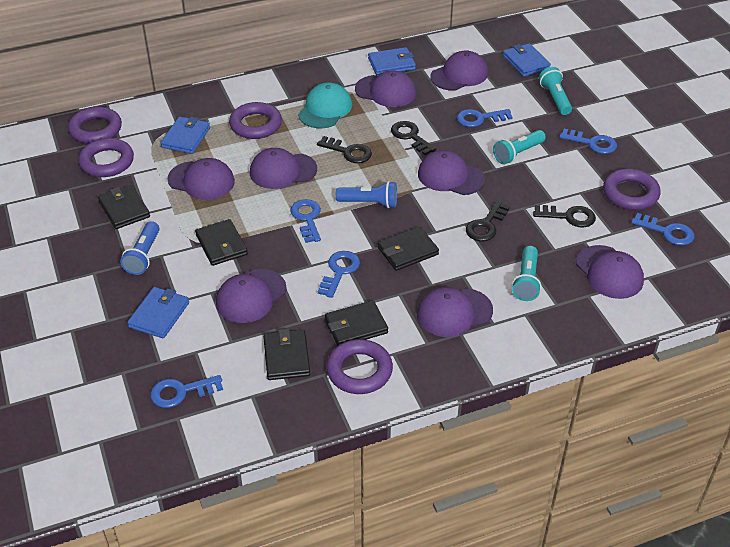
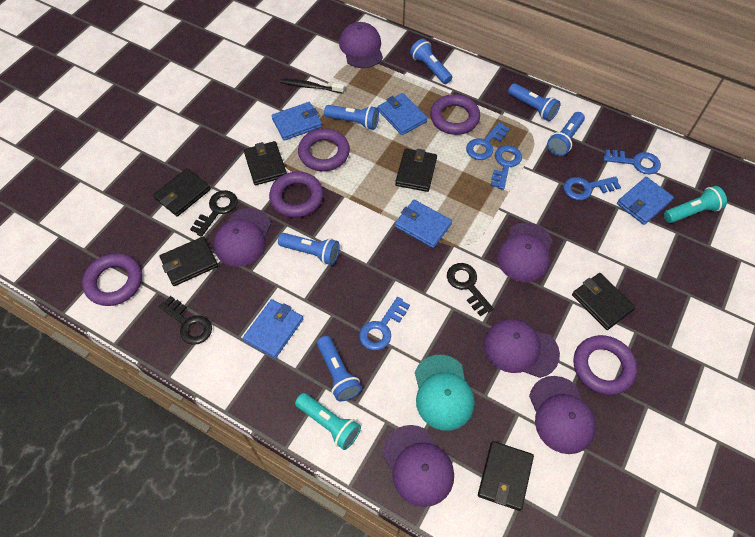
black key: 4 -> 3
black toothbrush: 0 -> 1
black wallet: 5 -> 6
blue flashlight: 2 -> 6
blue key: 6 -> 5
blue wallet: 4 -> 5
purple cap: 8 -> 6
turquoise flashlight: 3 -> 2

